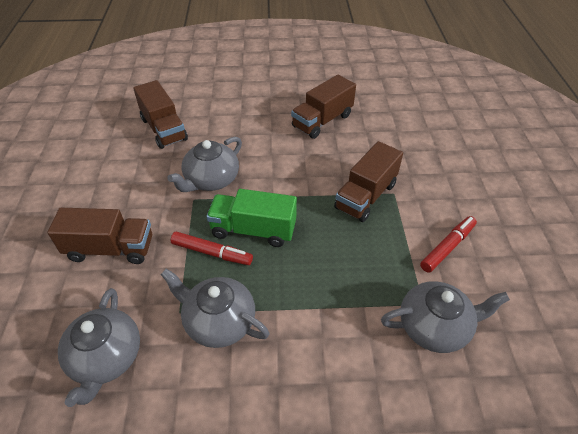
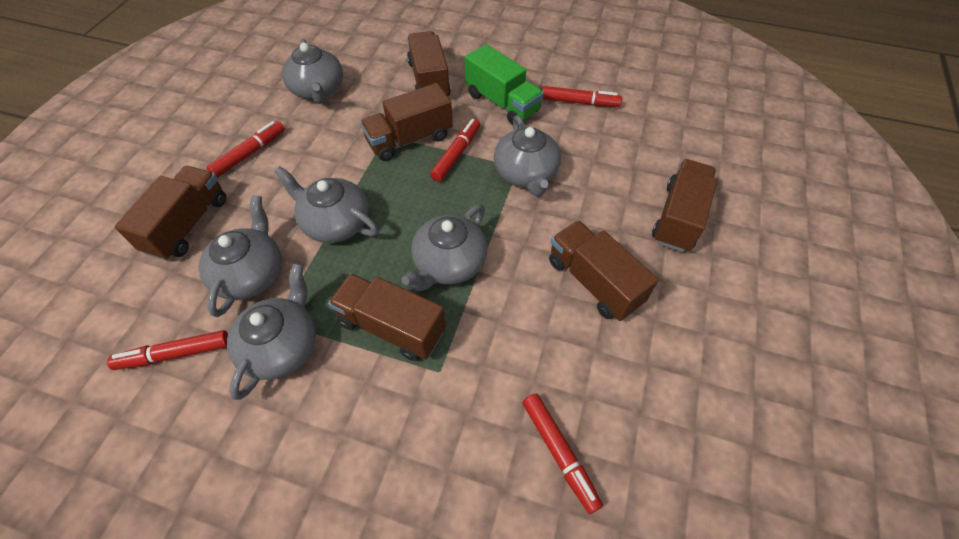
brown truck: 4 -> 6
grey teapot: 4 -> 6
red marker: 2 -> 5

